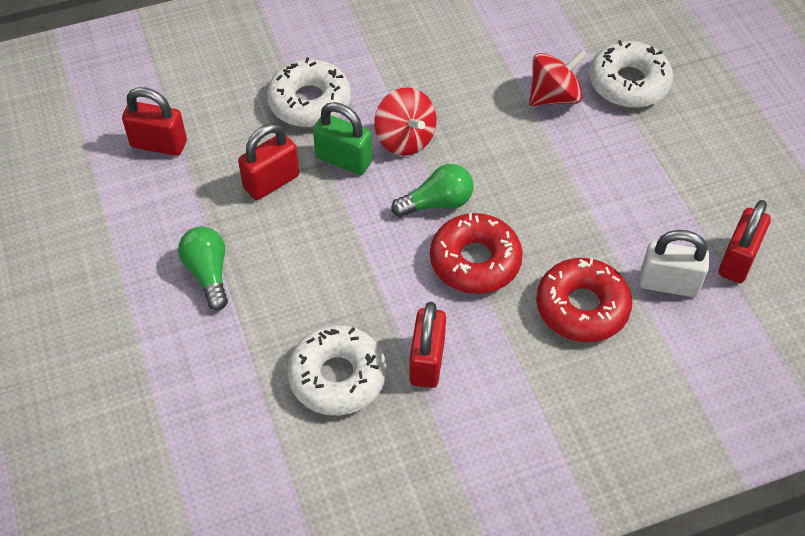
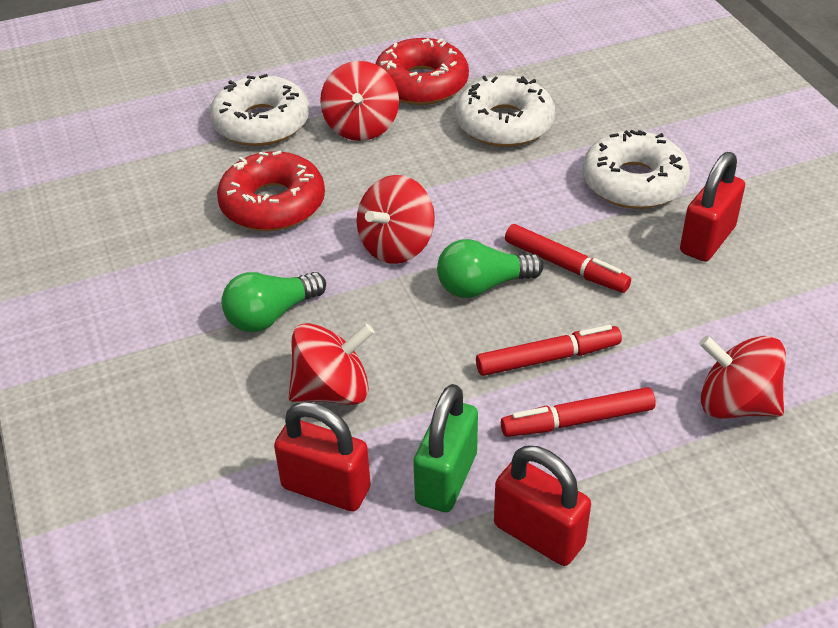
red marker: 0 -> 3
red padlock: 4 -> 3
red spinning top: 2 -> 4
white padlock: 1 -> 0

